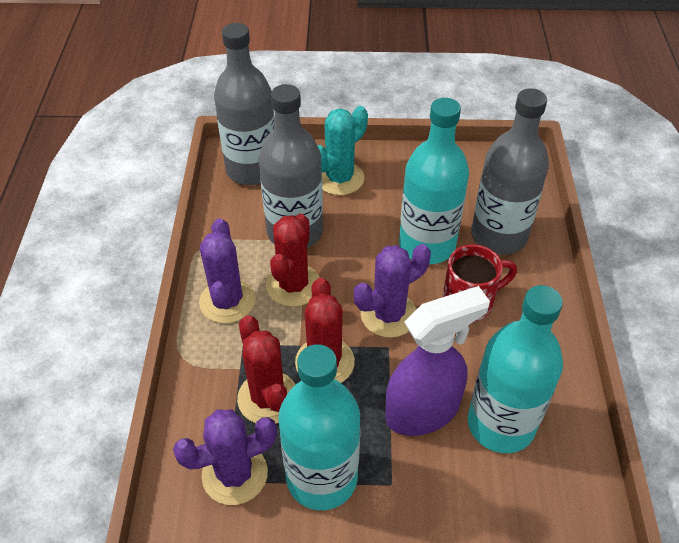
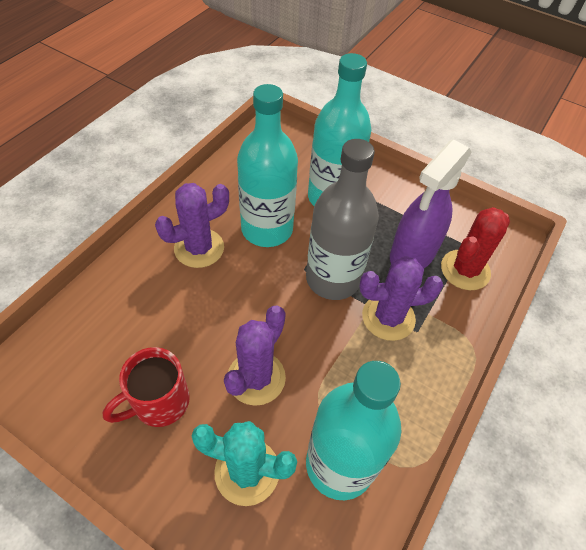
grey bottle: 3 -> 1
red cactus: 3 -> 1

